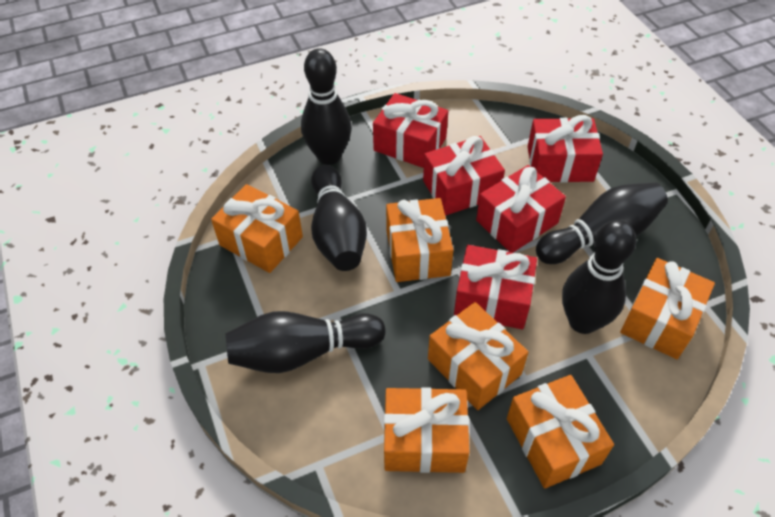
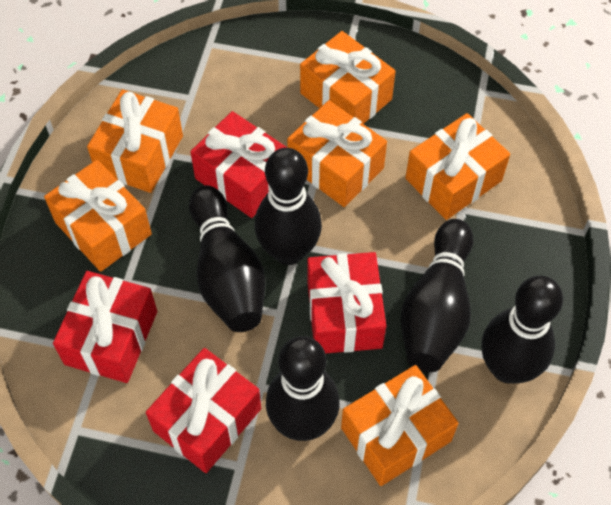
red gift: 5 -> 4

